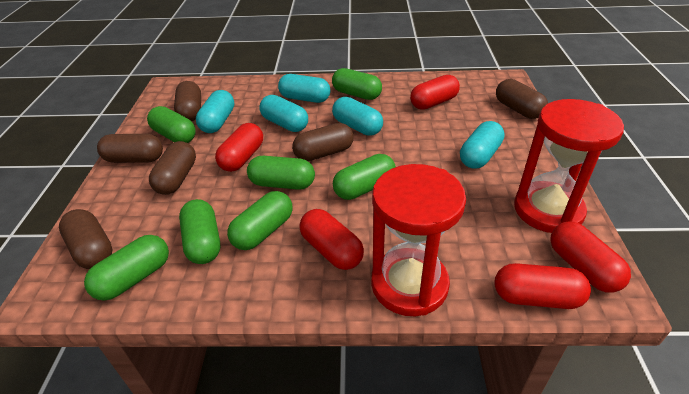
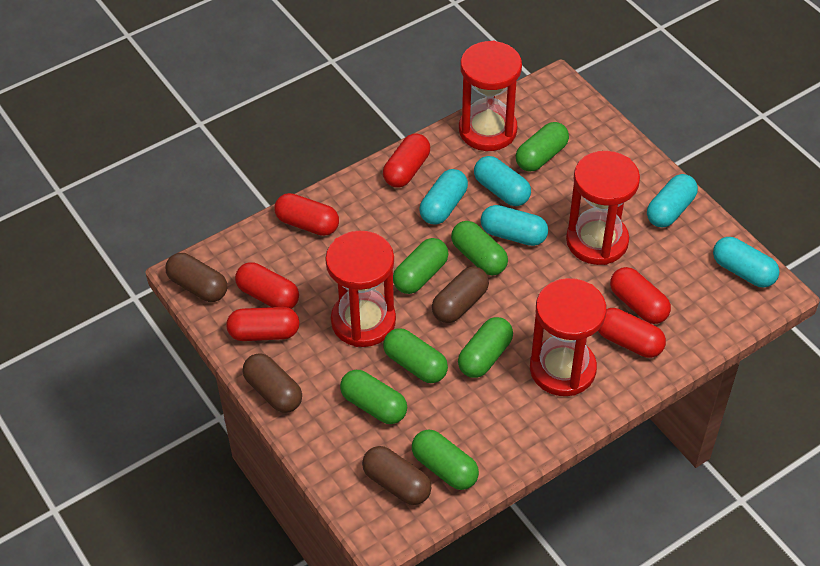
brown capsule: 6 -> 4
red capsule: 5 -> 6
red hourglass: 2 -> 4

